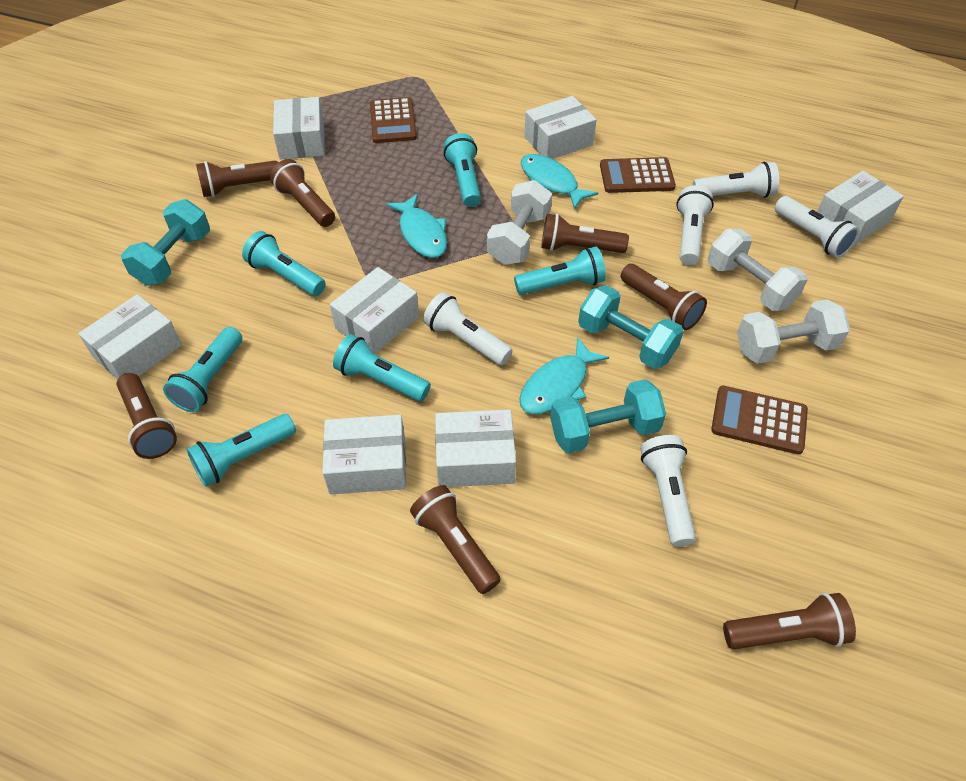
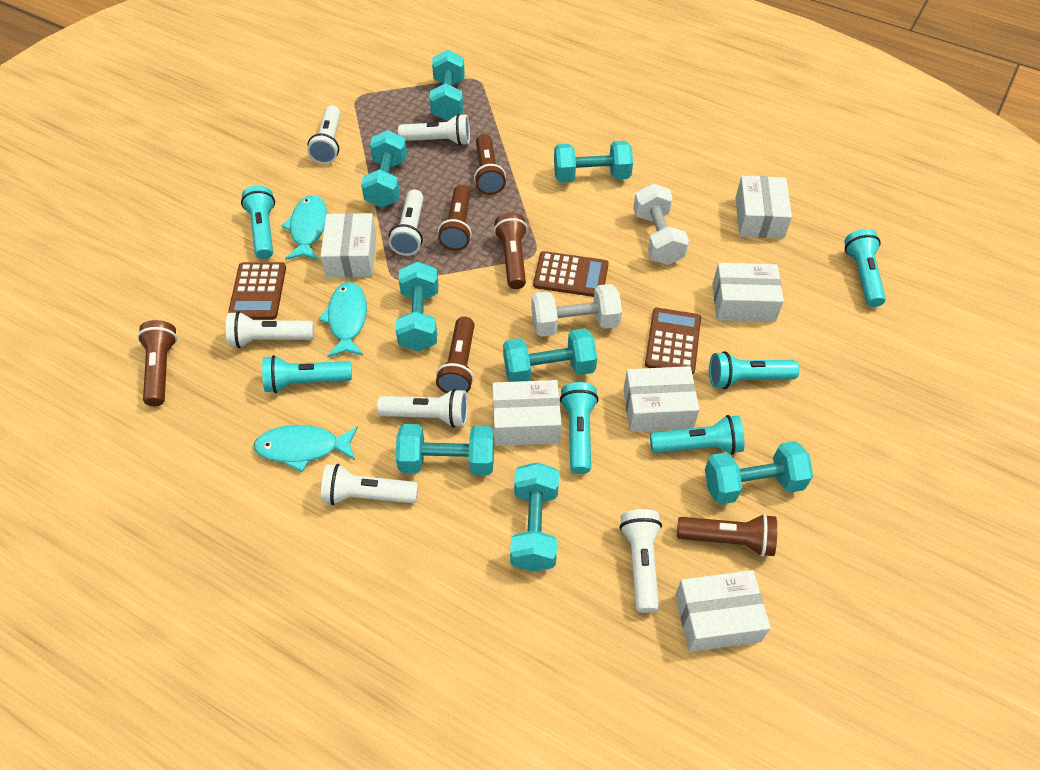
brown flashlight: 7 -> 6
turquoise dumbbell: 3 -> 8
white box: 7 -> 6
white dumbbell: 3 -> 2
white flashlight: 5 -> 7

